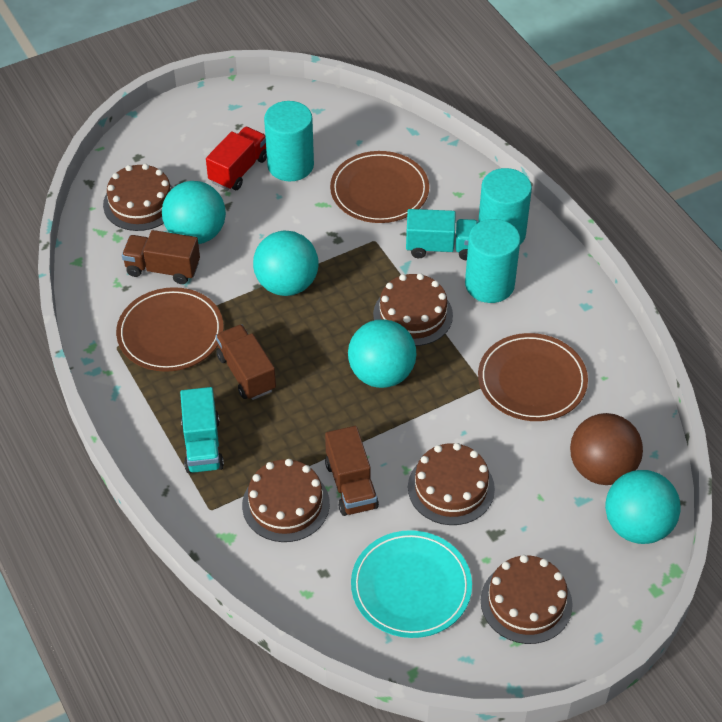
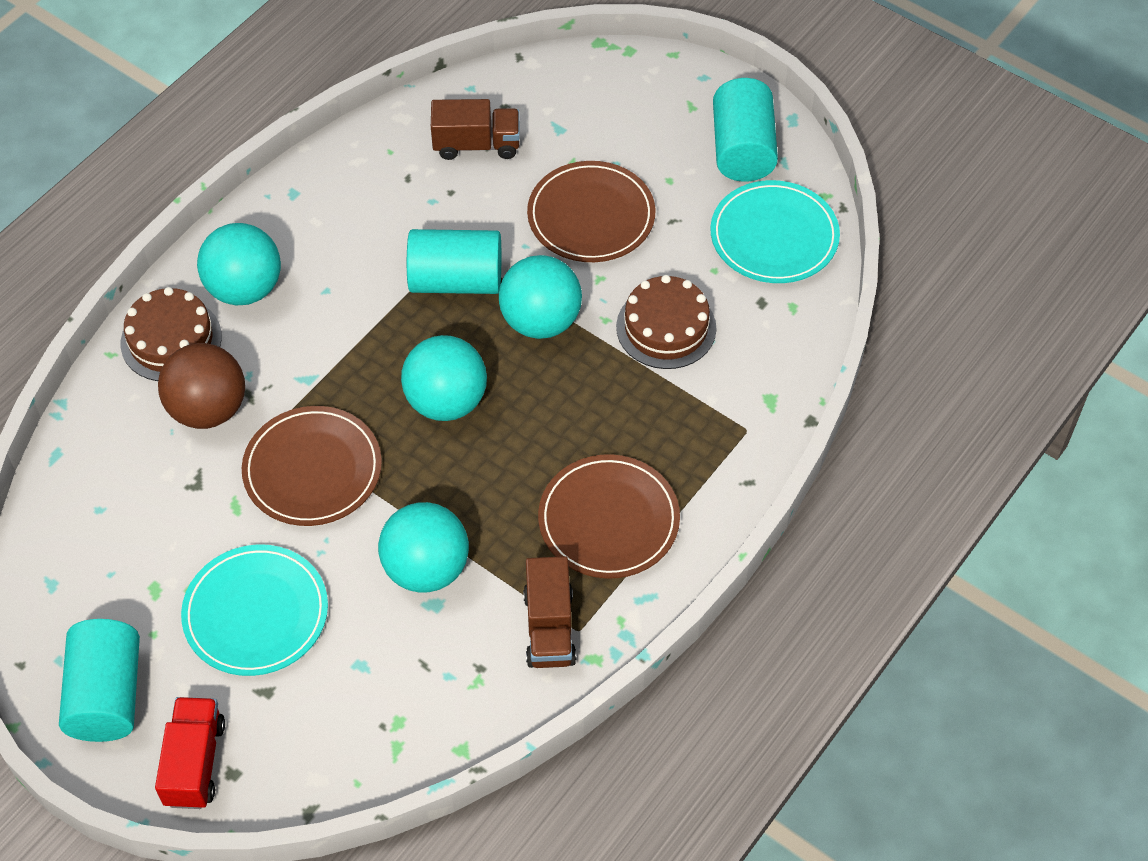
brown cake: 5 -> 2
brown truck: 3 -> 2
turquoise plate: 1 -> 2
turquoise truck: 2 -> 0

